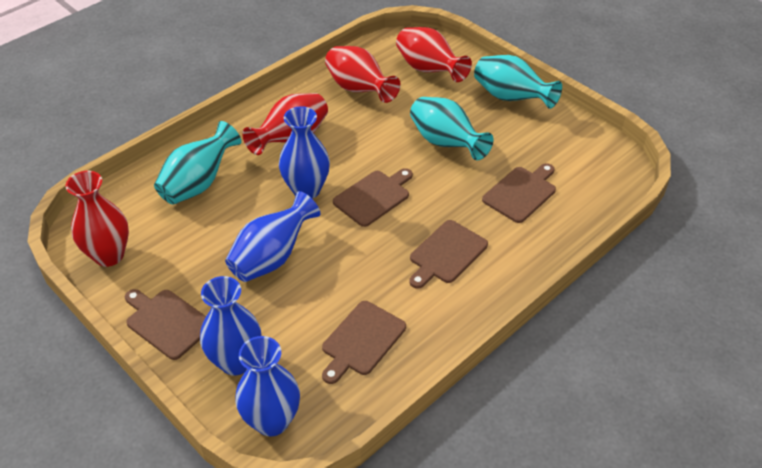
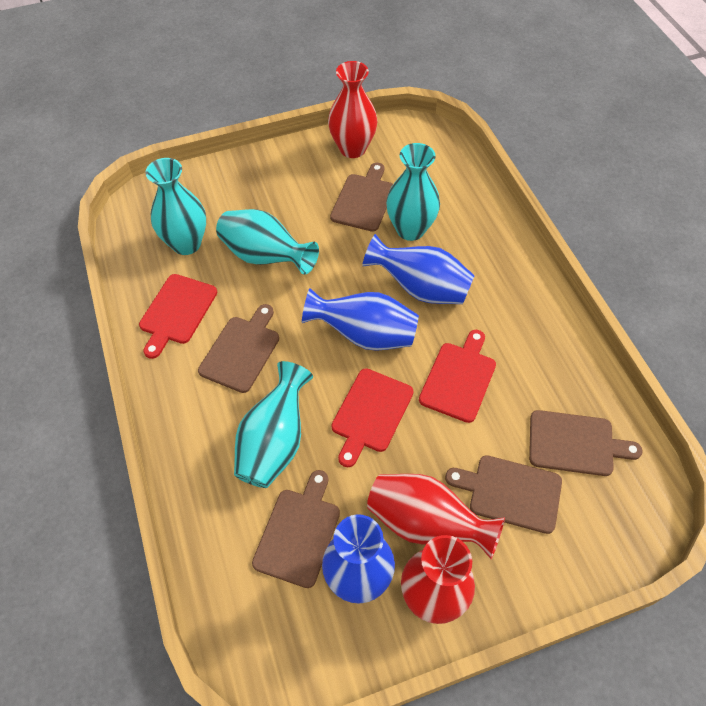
blue vase: 4 -> 3
red cutting board: 0 -> 3
red vase: 4 -> 3
turquoise vase: 3 -> 4

